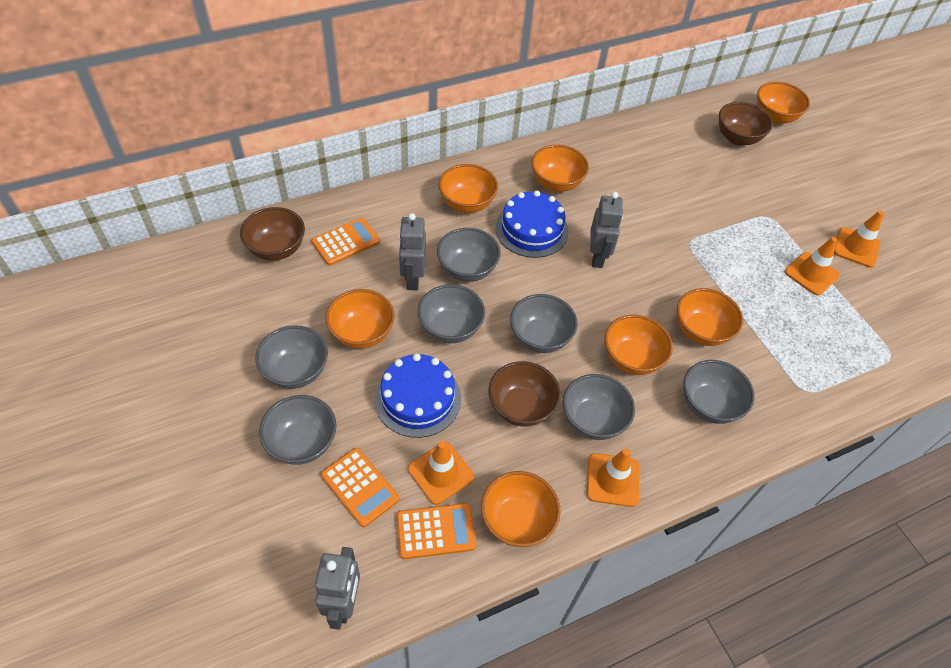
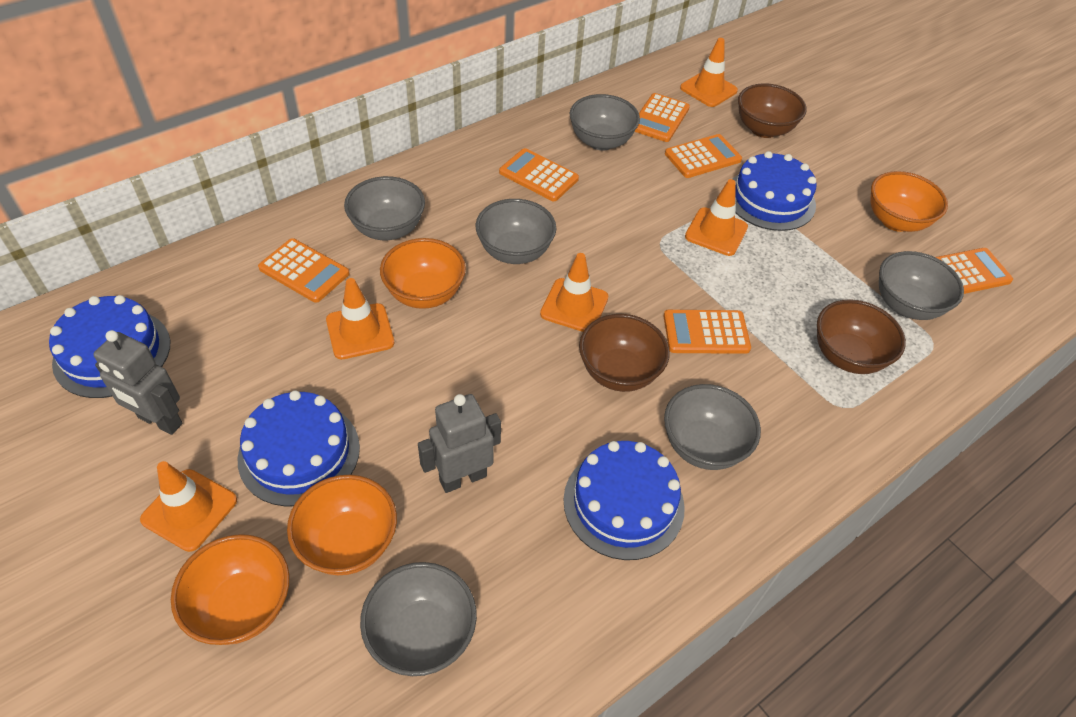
blue cake: 2 -> 4
grey bowl: 7 -> 6
grey robot: 3 -> 2
orange bowl: 7 -> 4
orange calculator: 3 -> 6
orange traffic cone: 4 -> 5

